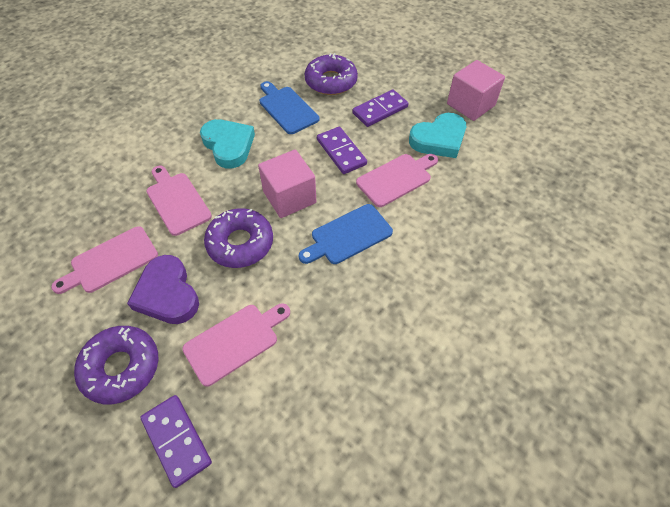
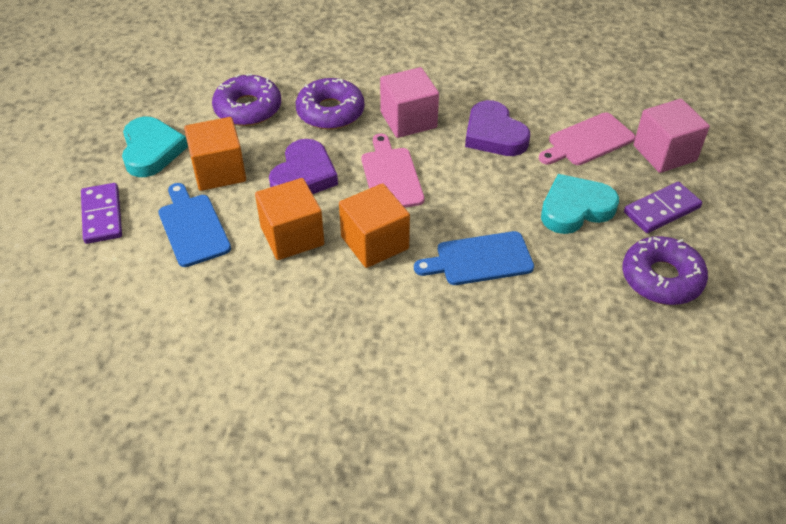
orange cube: 0 -> 3
pink cutting board: 4 -> 2
purple domino: 3 -> 2
purple heart: 1 -> 2

